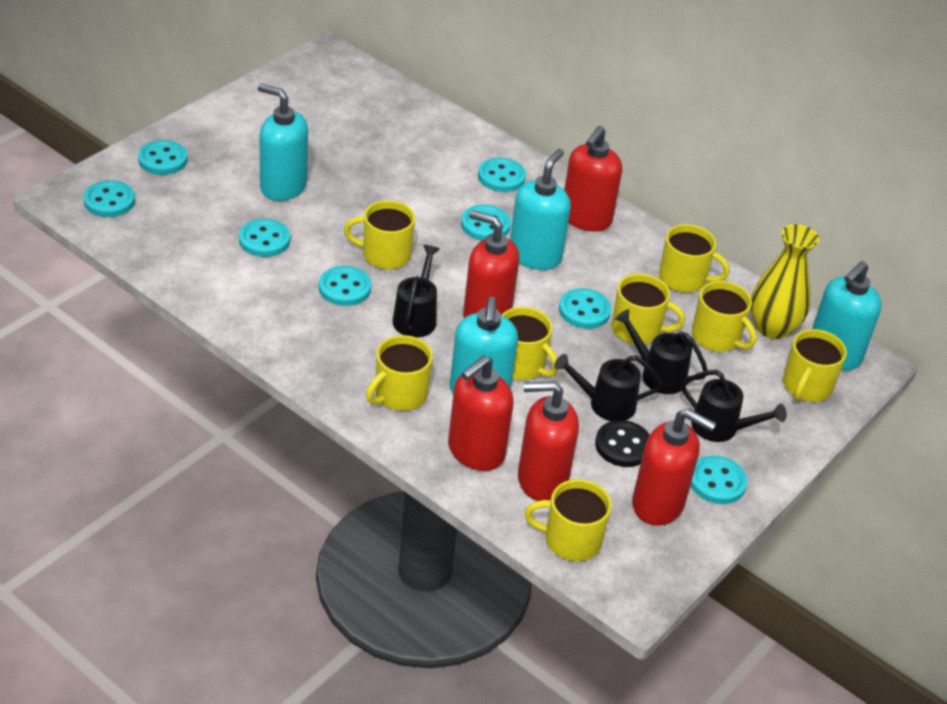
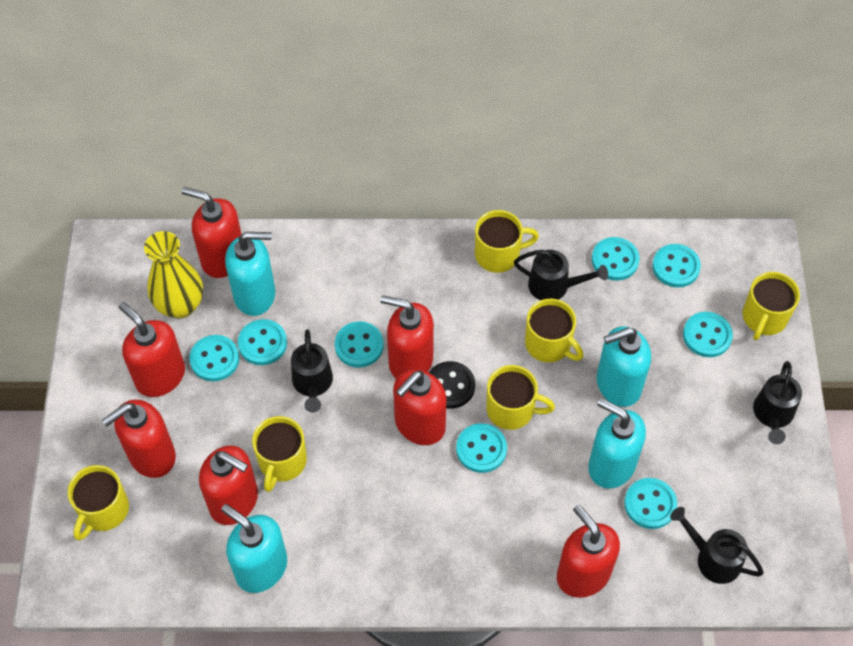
red soap dispenser: 5 -> 7
yellow mug: 8 -> 6

